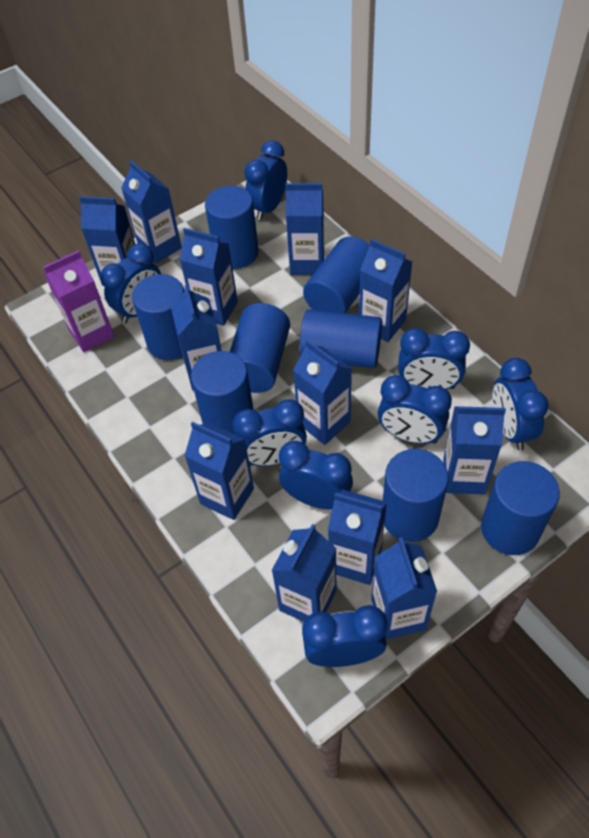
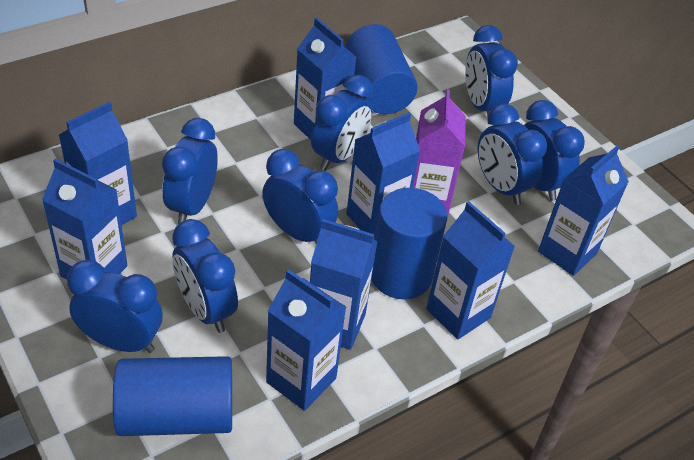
blue carton: 12 -> 8
blue cylinder: 8 -> 3

